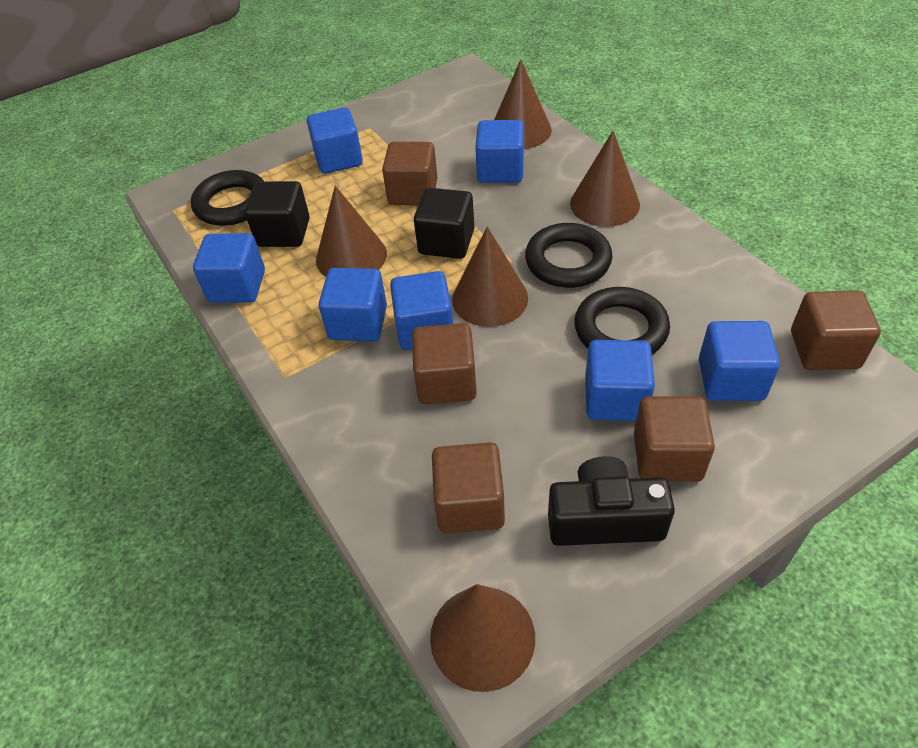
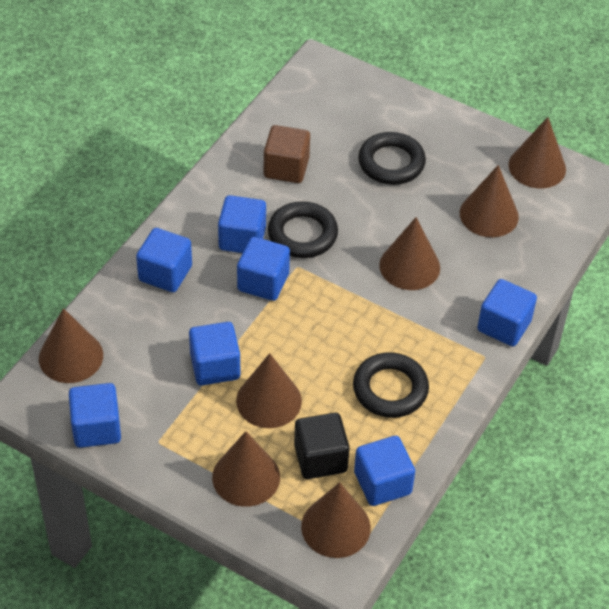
black camera: 1 -> 0
black cube: 2 -> 1
brown cone: 5 -> 7
brown cube: 5 -> 1

